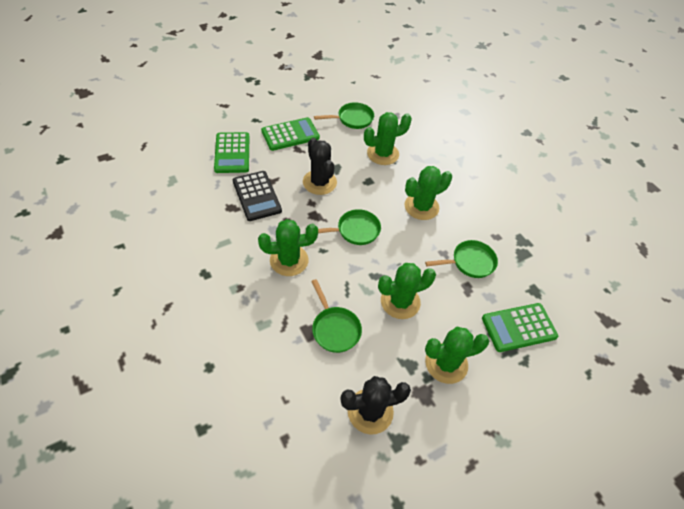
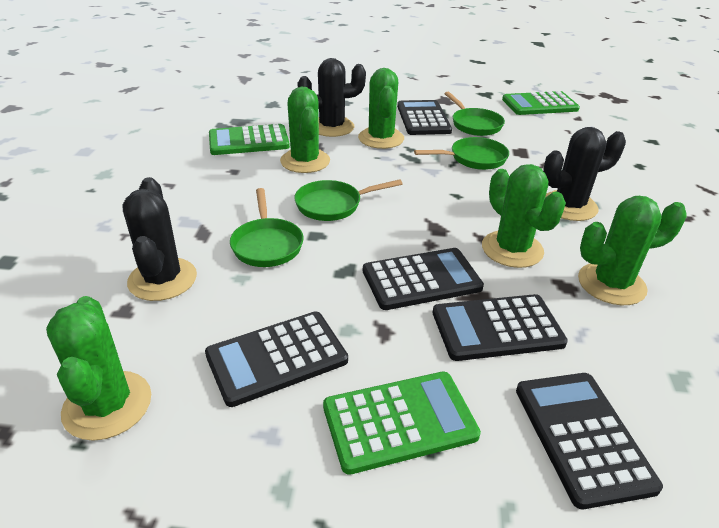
black cactus: 2 -> 3
black calculator: 1 -> 5

